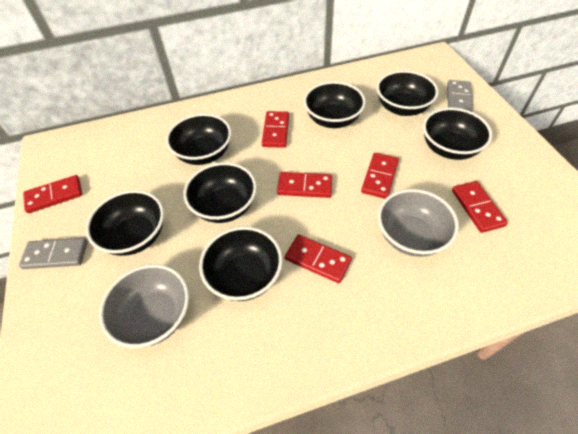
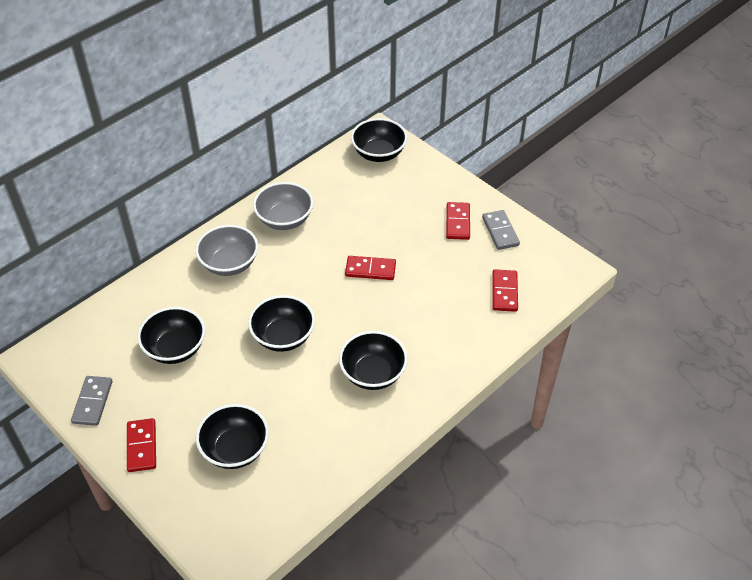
black bowl: 7 -> 5
red domino: 6 -> 4

